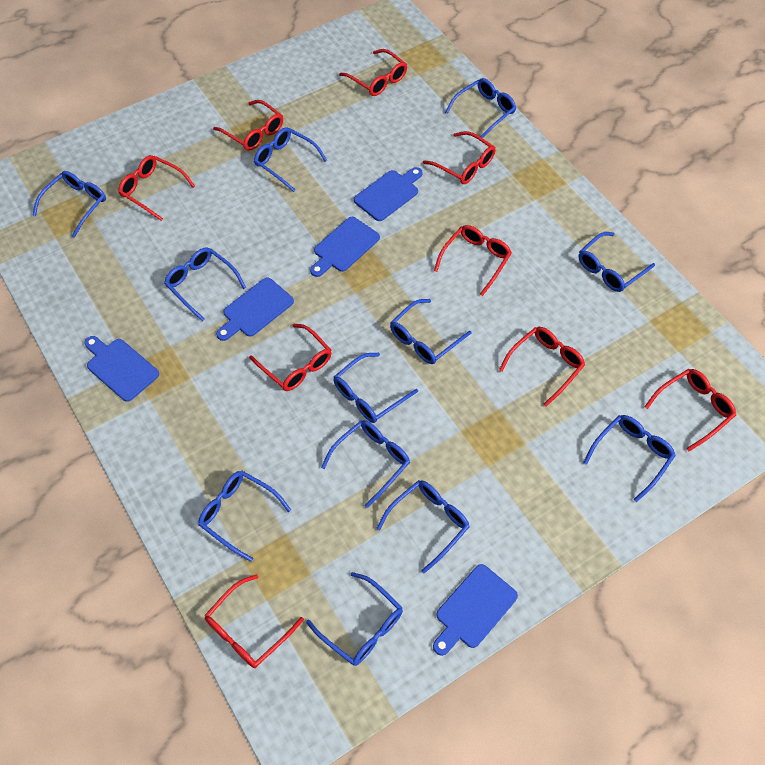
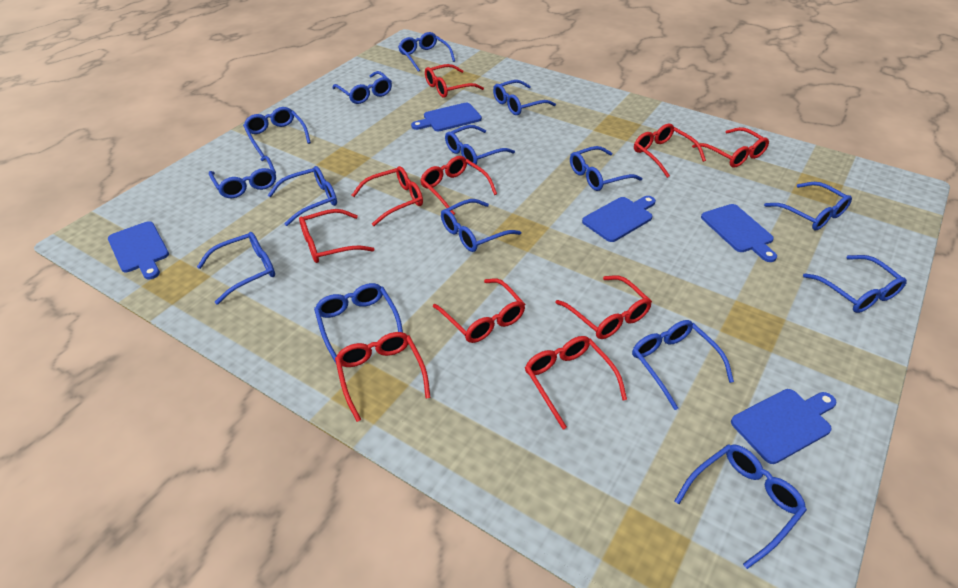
blue glasses: 12 -> 15
red glasses: 9 -> 10

